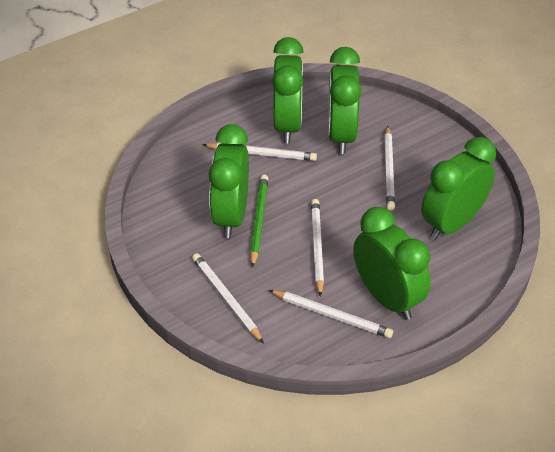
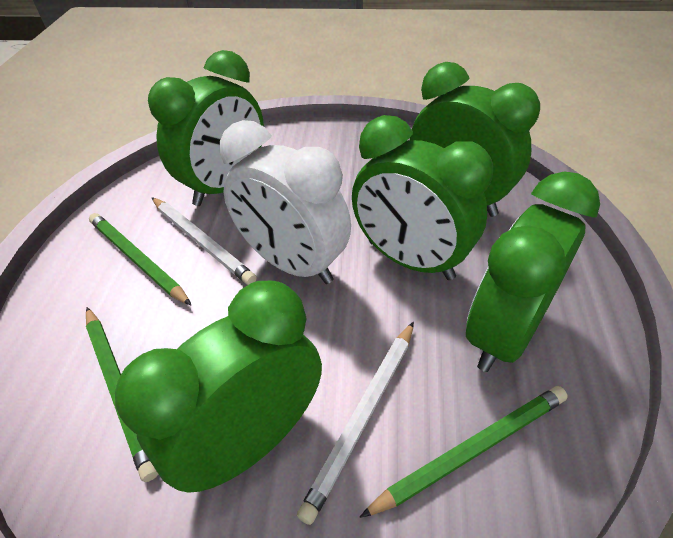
green pencil: 1 -> 3
white clock: 0 -> 1
white pencil: 5 -> 2

